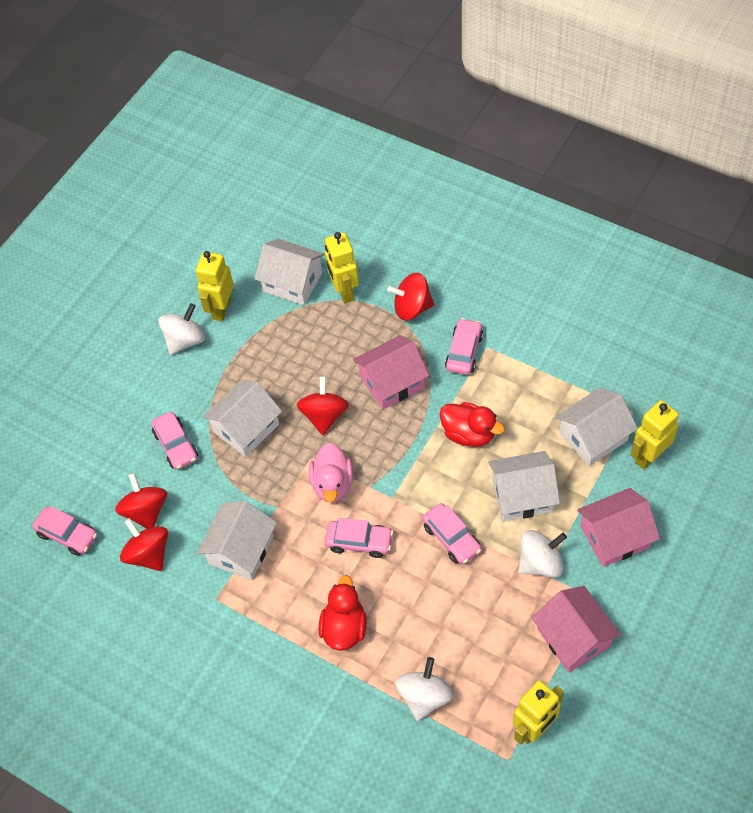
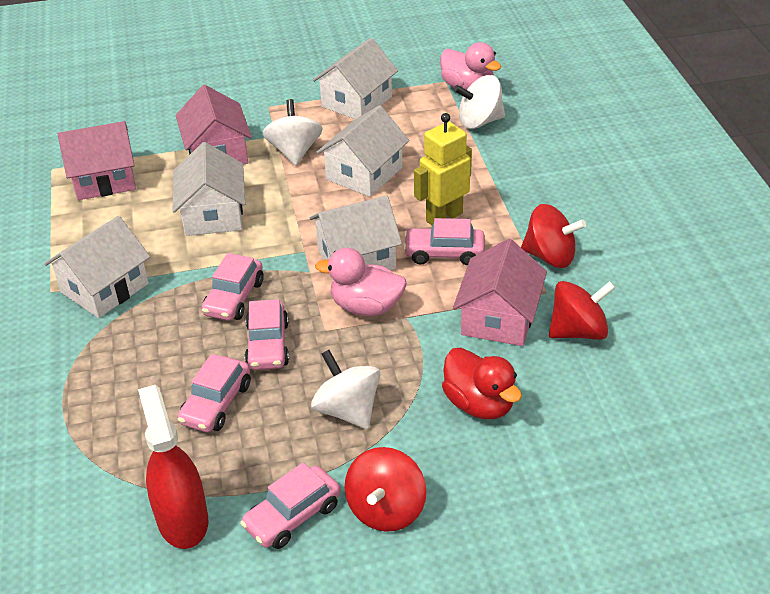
pink duck: 1 -> 2
red duck: 2 -> 1
red spinning top: 4 -> 3
red spray bottle: 0 -> 1
yellow robot: 4 -> 1

